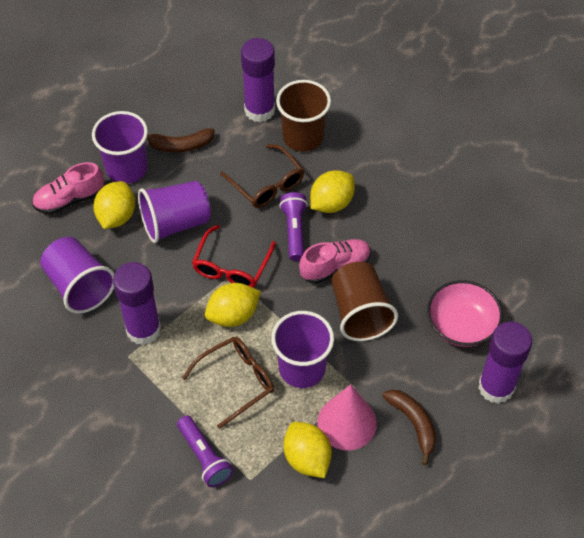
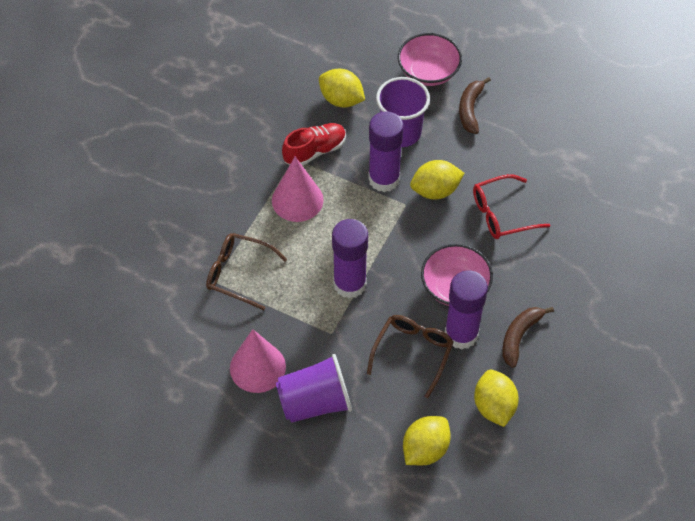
brown cup: 2 -> 0
pink bowl: 1 -> 2
pink cone: 1 -> 2
pink shoe: 2 -> 0
purple cup: 4 -> 2
purple flashlight: 2 -> 0
red shoe: 0 -> 1

